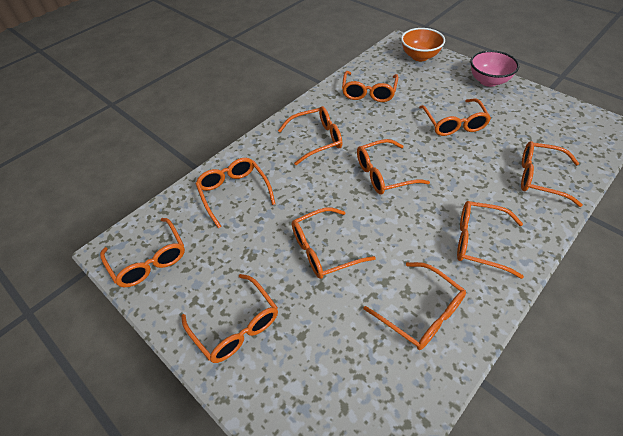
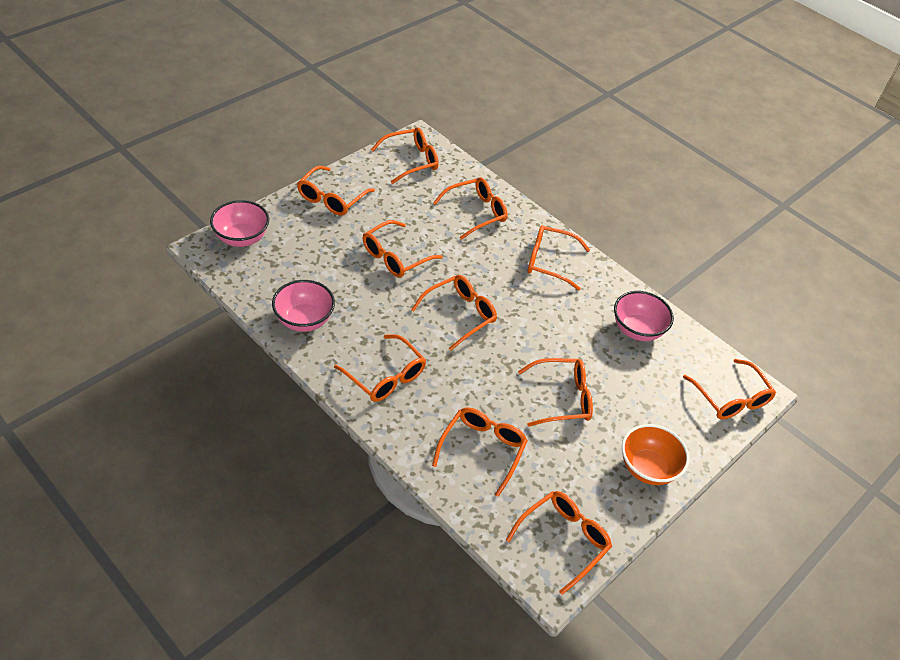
pink bowl: 1 -> 3

